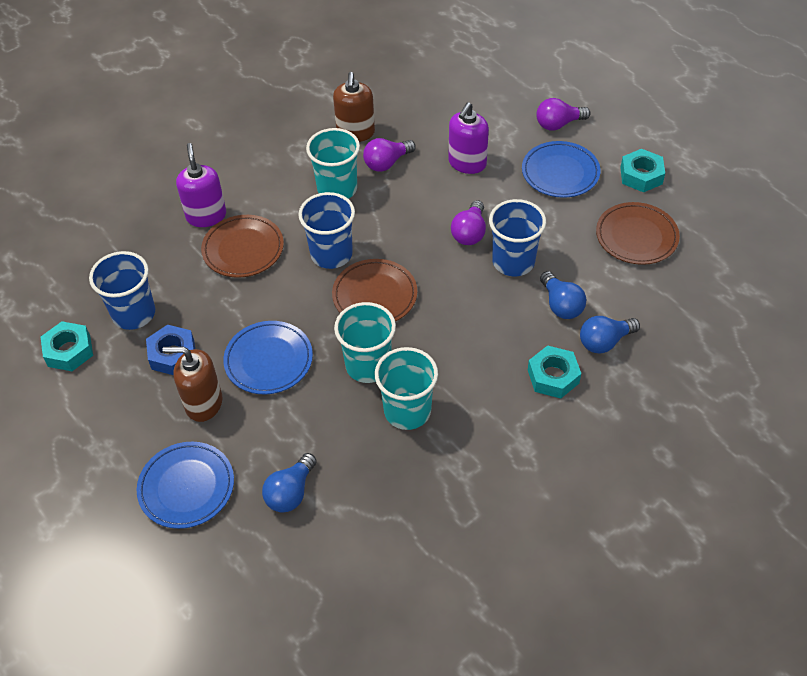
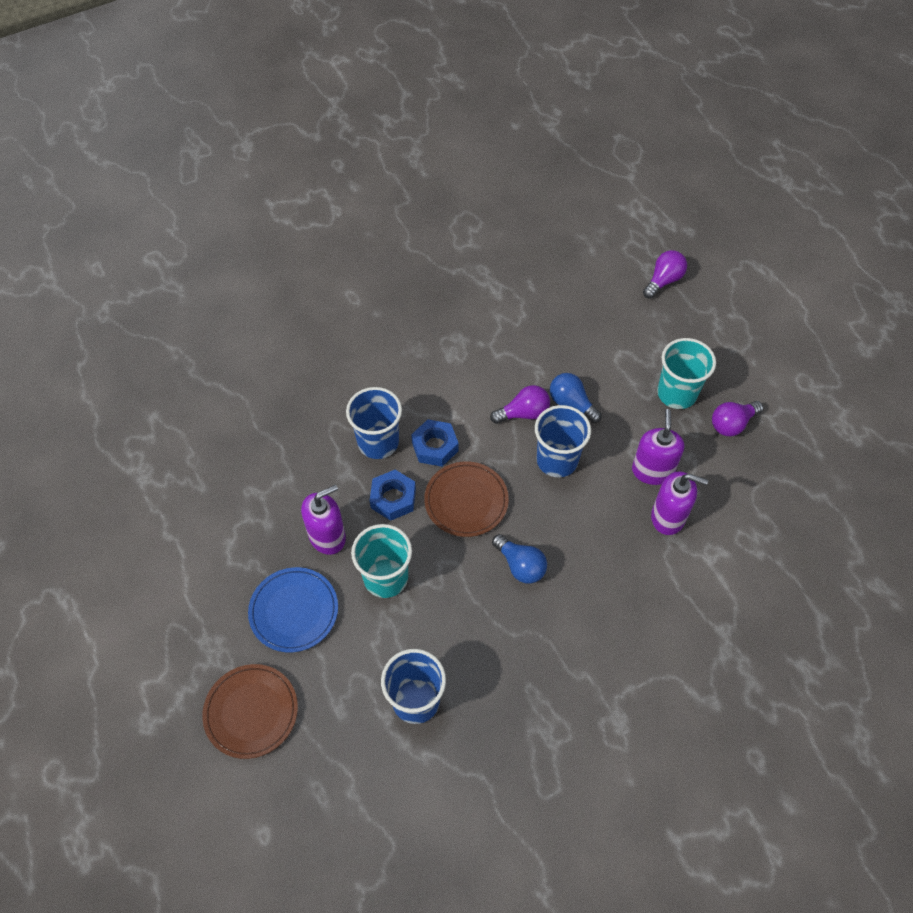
blue light bulb: 3 -> 2
blue nut: 1 -> 2
blue plate: 3 -> 1
brown plate: 3 -> 2
brown soap dispenser: 2 -> 0
purple soap dispenser: 2 -> 3
turquoise cup: 3 -> 2
turquoise nut: 3 -> 0

